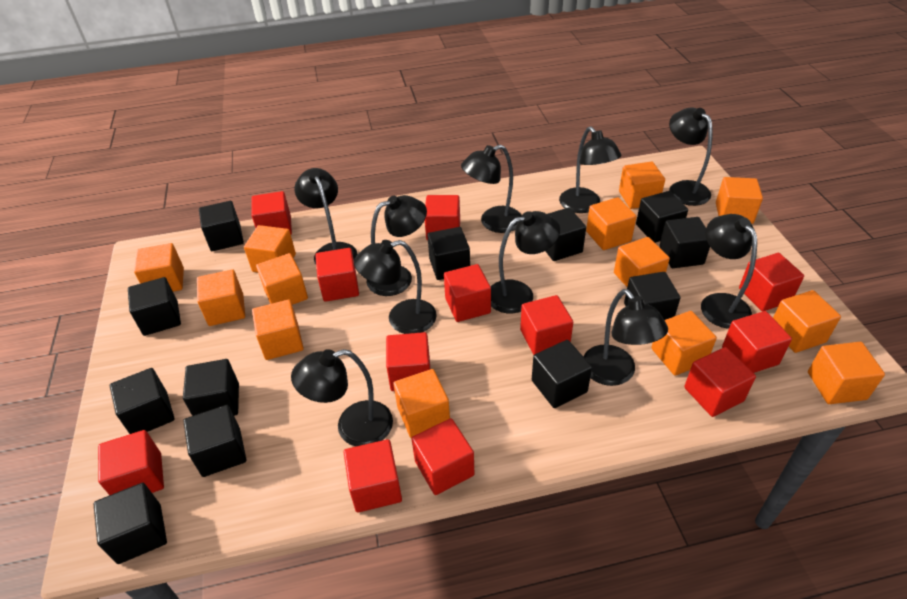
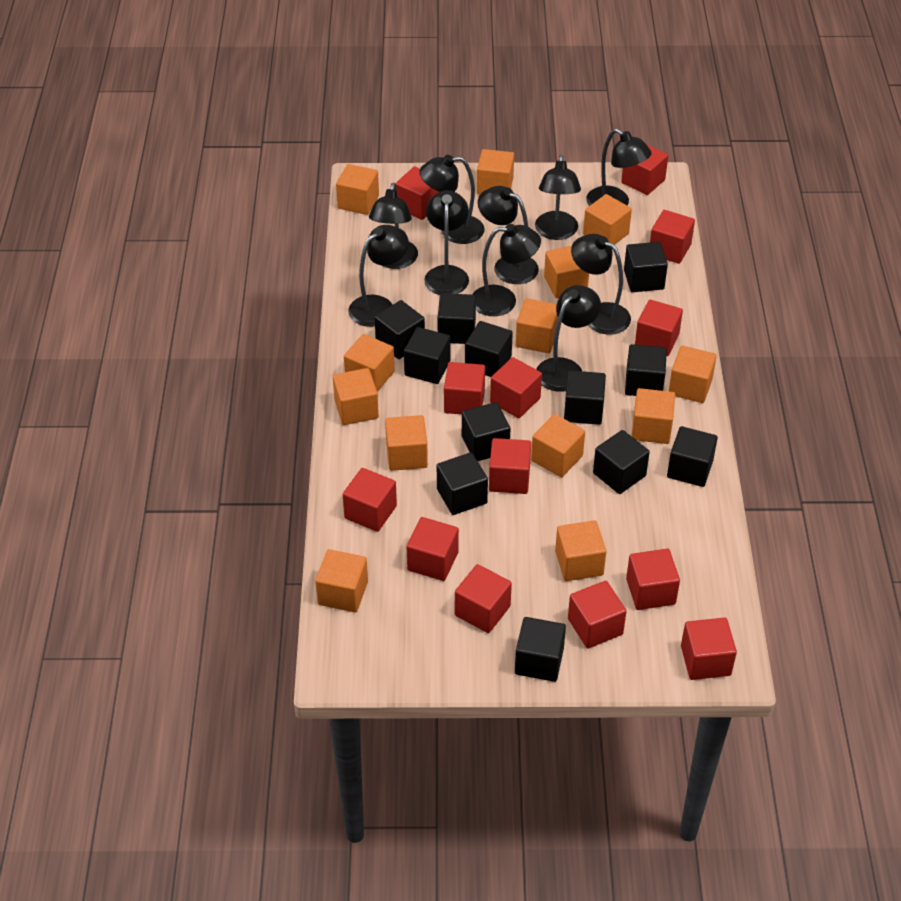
red cube: 12 -> 13

